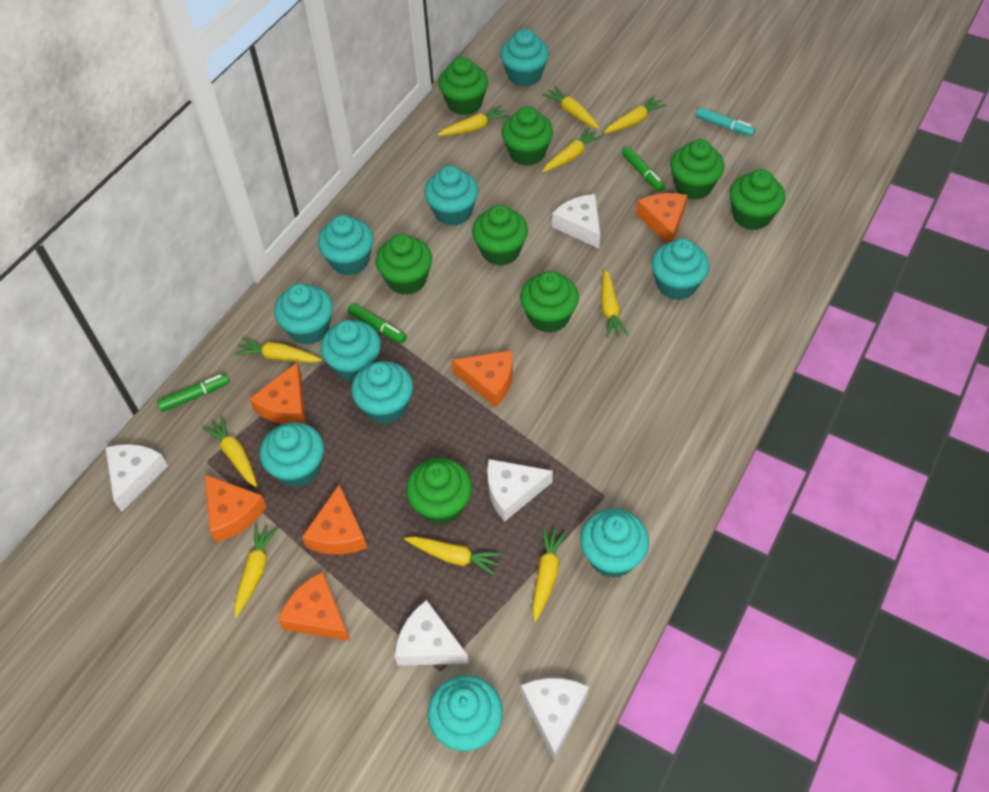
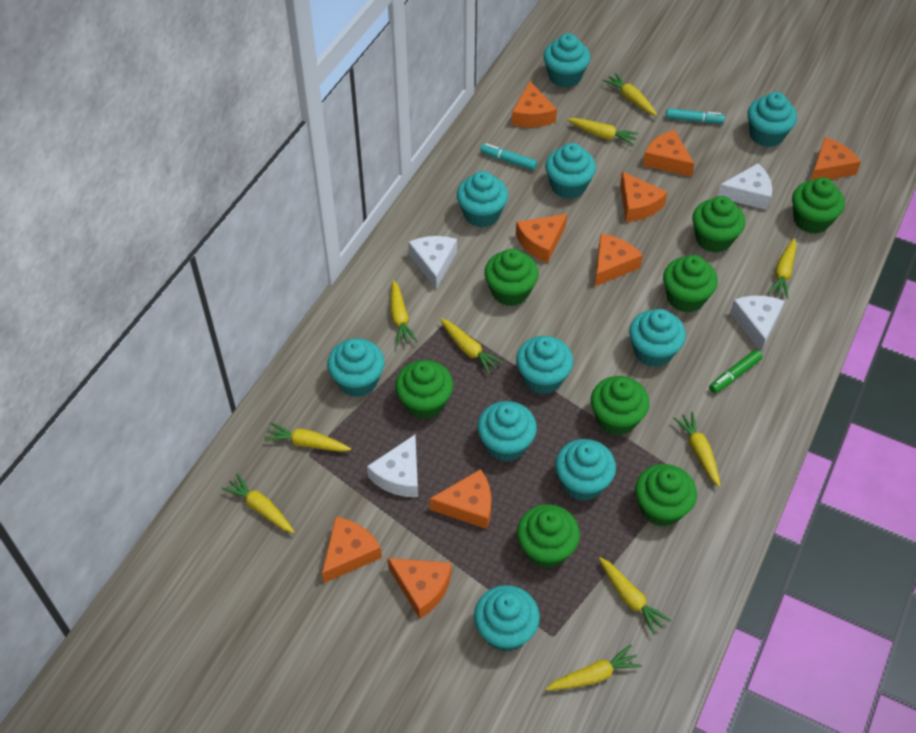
green marker: 3 -> 1
orange cheese: 6 -> 9
turquoise marker: 1 -> 2
white cheese: 5 -> 4

